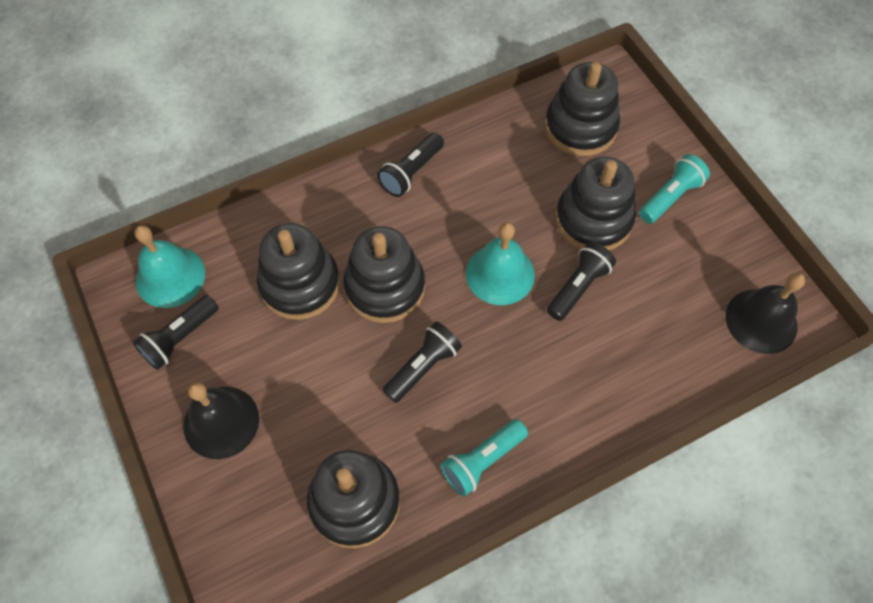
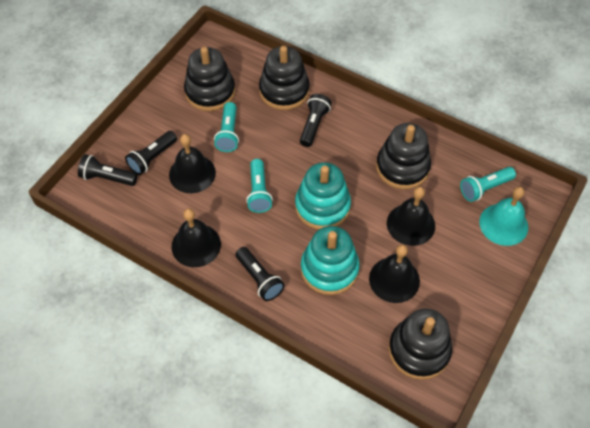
black bell: 2 -> 4
black stacking toy: 5 -> 4
turquoise bell: 2 -> 1
turquoise flashlight: 2 -> 3
turquoise stacking toy: 0 -> 2

